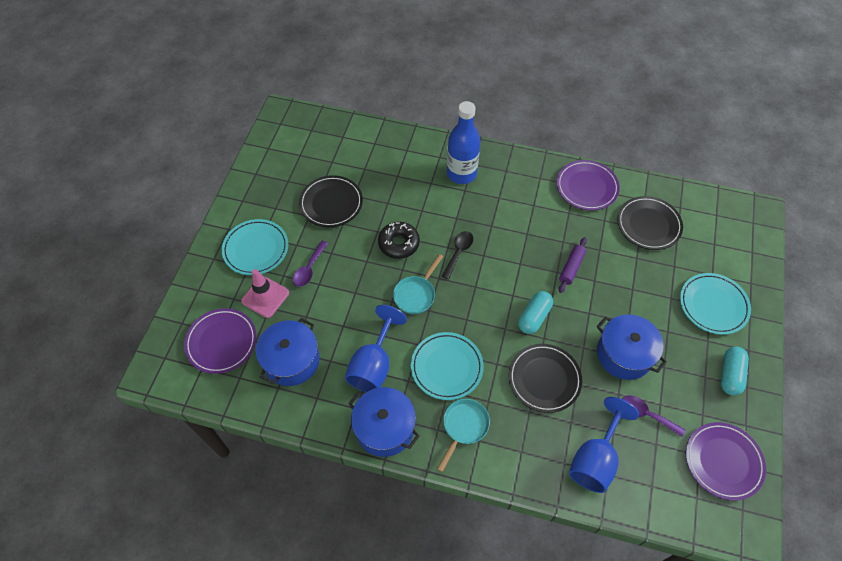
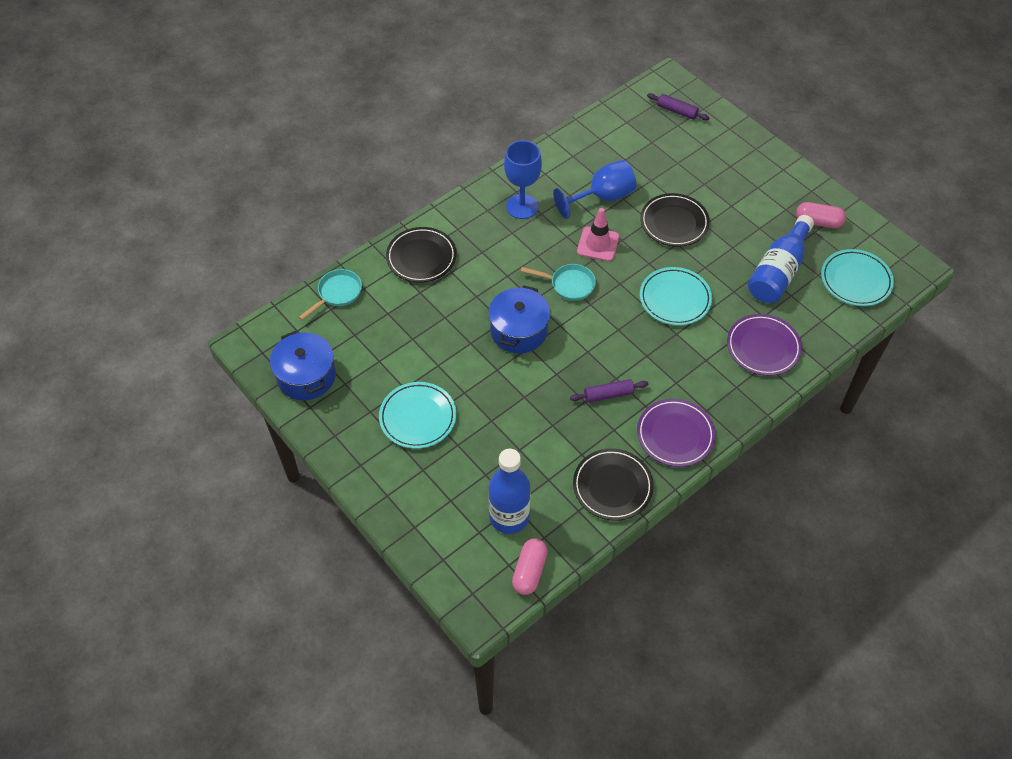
black donut: 1 -> 0
black spoon: 1 -> 0
blue bottle: 1 -> 2
blue pot: 3 -> 2
pink capsule: 0 -> 2
purple plate: 3 -> 2
purple rolling pin: 1 -> 2
purple spoon: 2 -> 0
turquoise capsule: 2 -> 0

